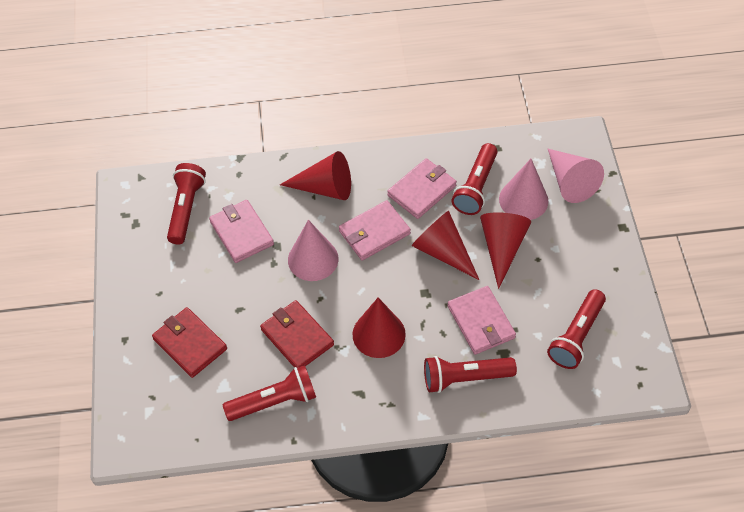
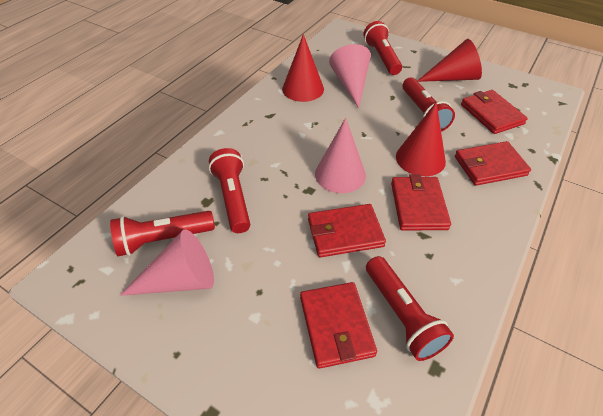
pink wallet: 4 -> 0
red cone: 4 -> 3
red wallet: 2 -> 5

